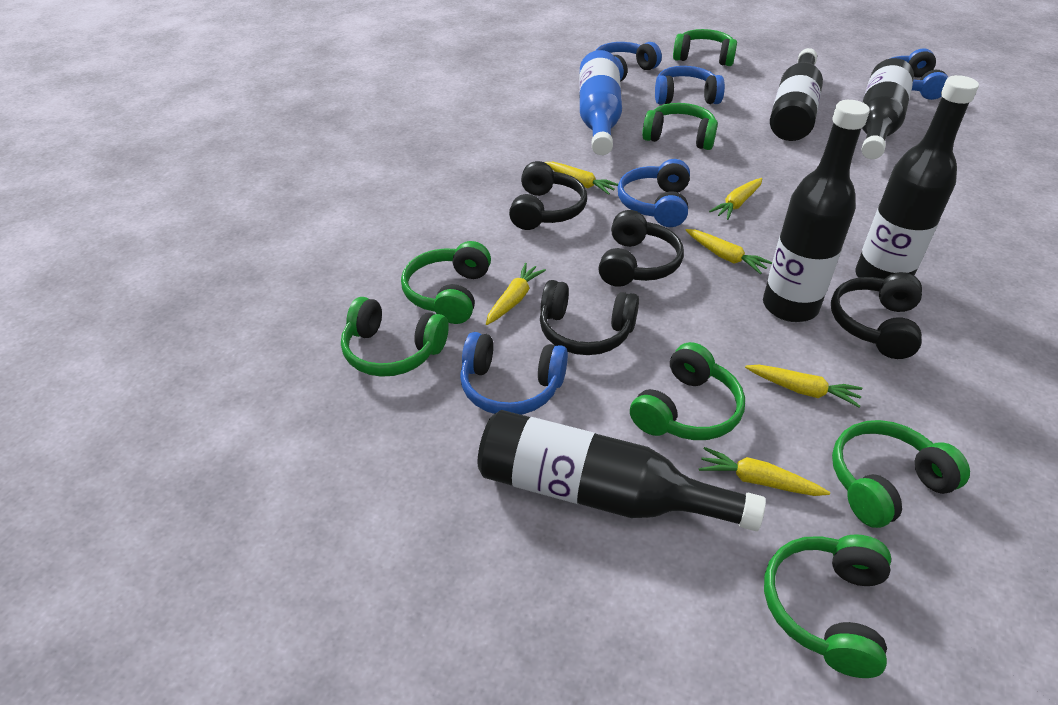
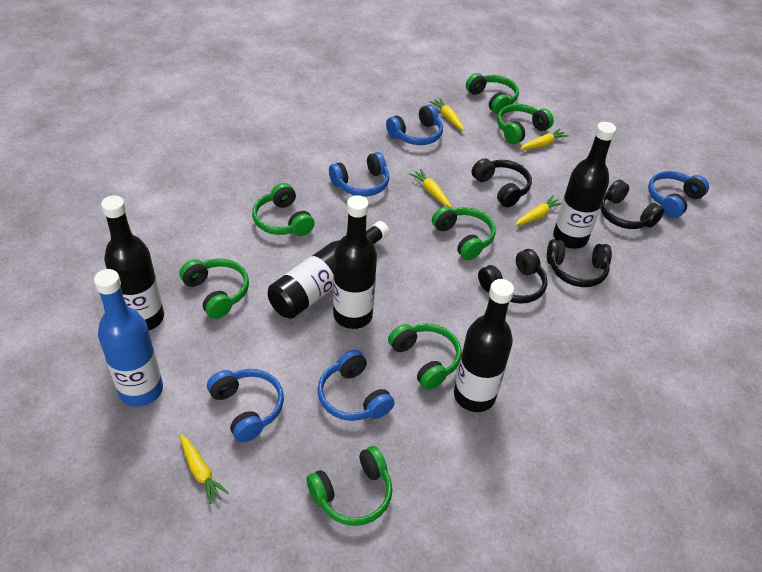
yellow carrot: 6 -> 5

